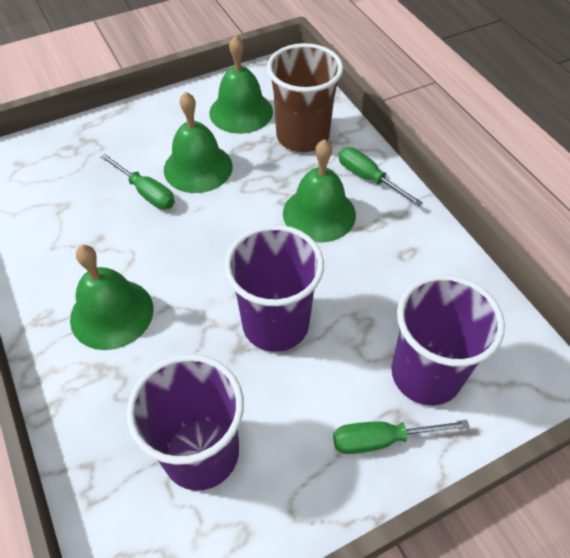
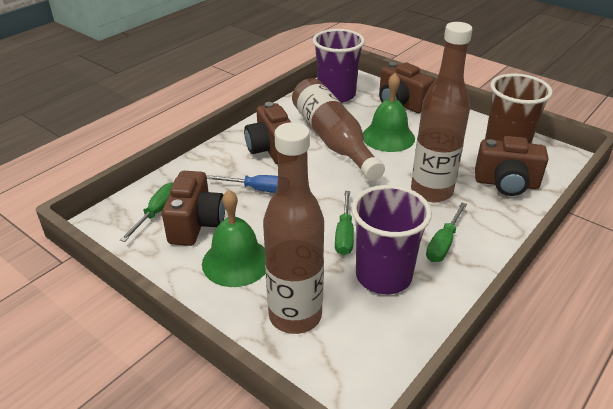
blue screwdriver: 0 -> 1
brown bottle: 0 -> 3
brown camera: 0 -> 4
green bell: 4 -> 2
purple cup: 3 -> 2

